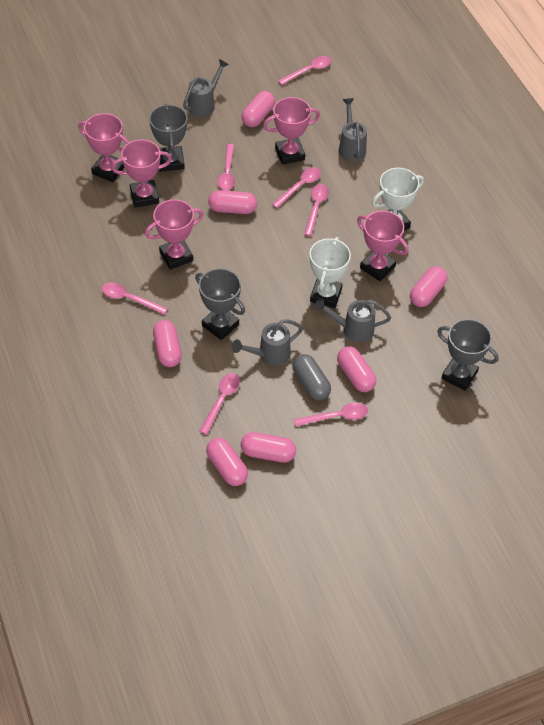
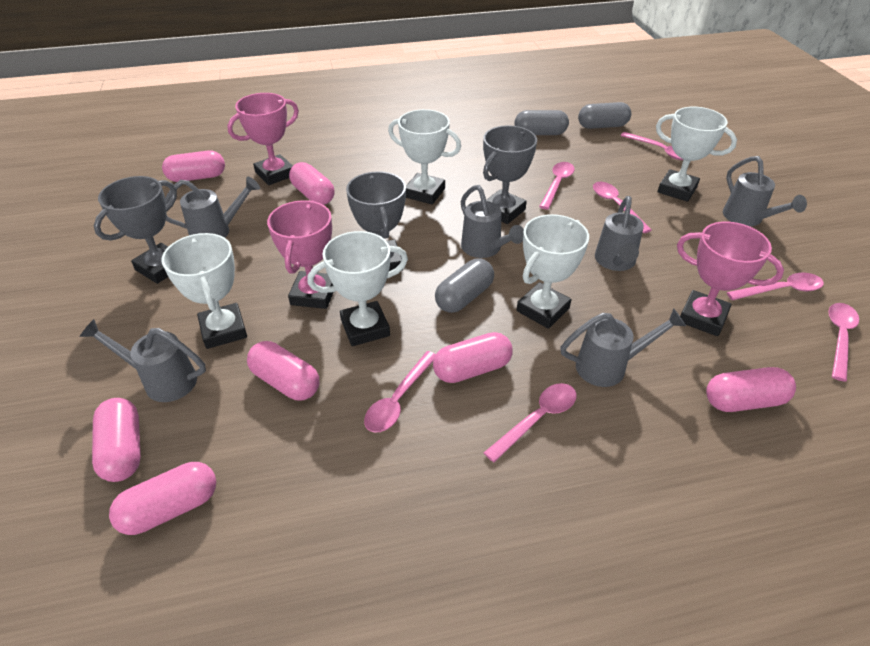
grey capsule: 1 -> 3
grey watering can: 4 -> 6
pink trophy: 5 -> 3
white trophy: 2 -> 5

